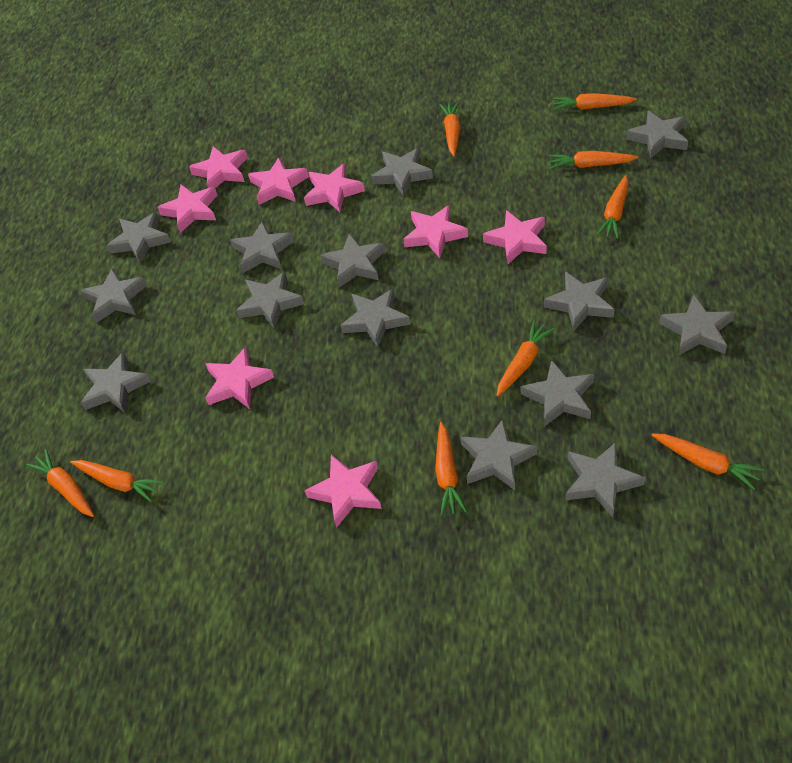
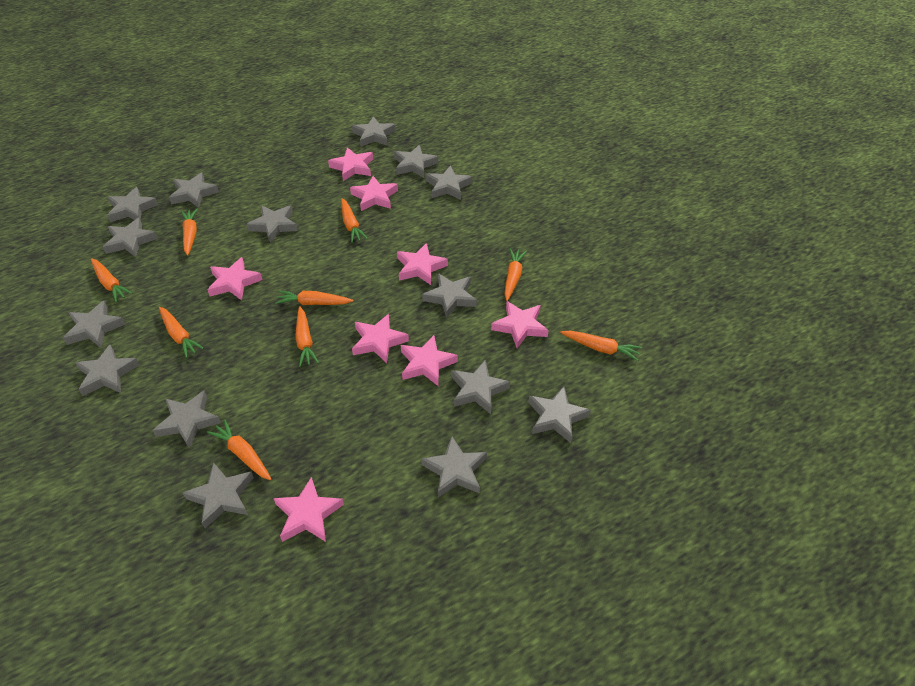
grey star: 14 -> 15

